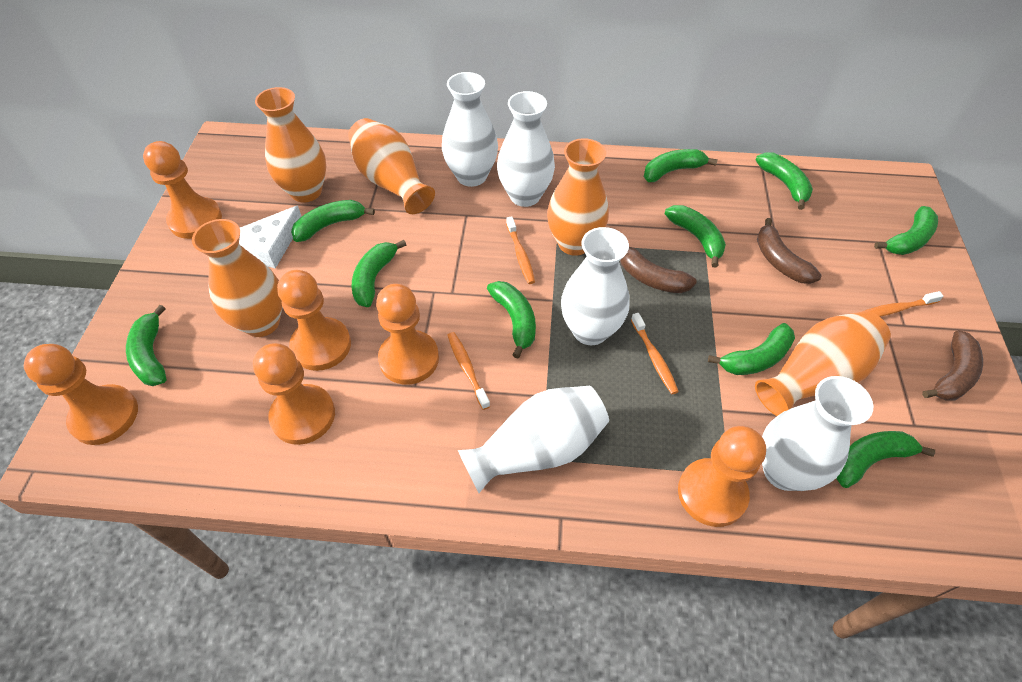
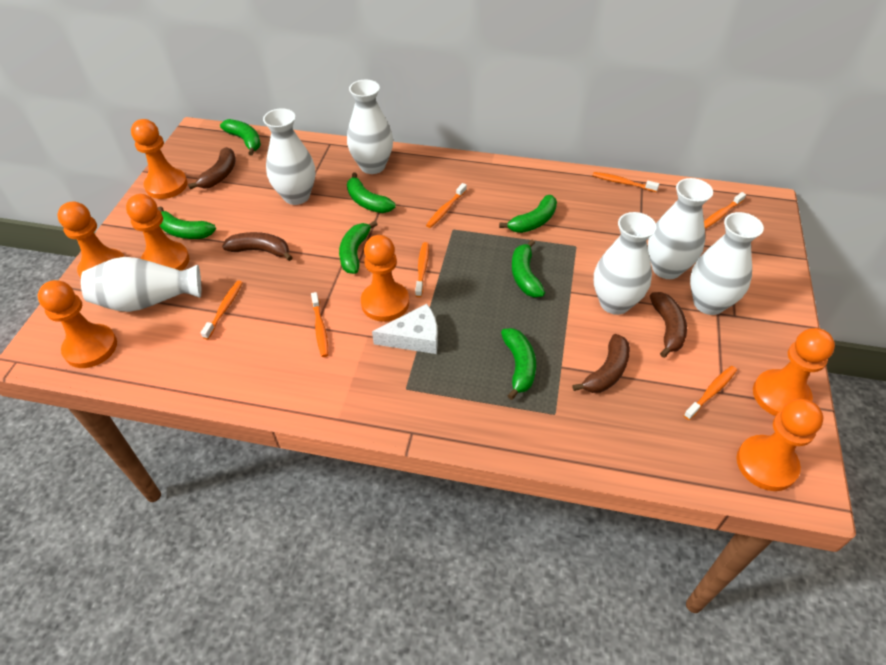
brown banana: 3 -> 4
green banana: 10 -> 7
orange pawn: 6 -> 7
orange toothbrush: 4 -> 7
orange vase: 5 -> 0
white vase: 5 -> 6

